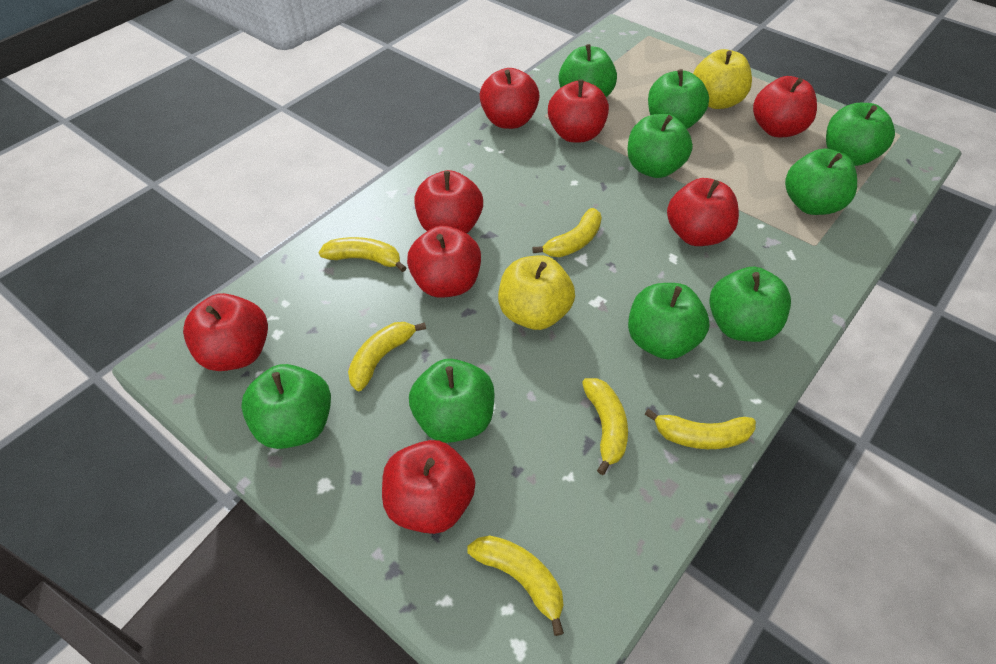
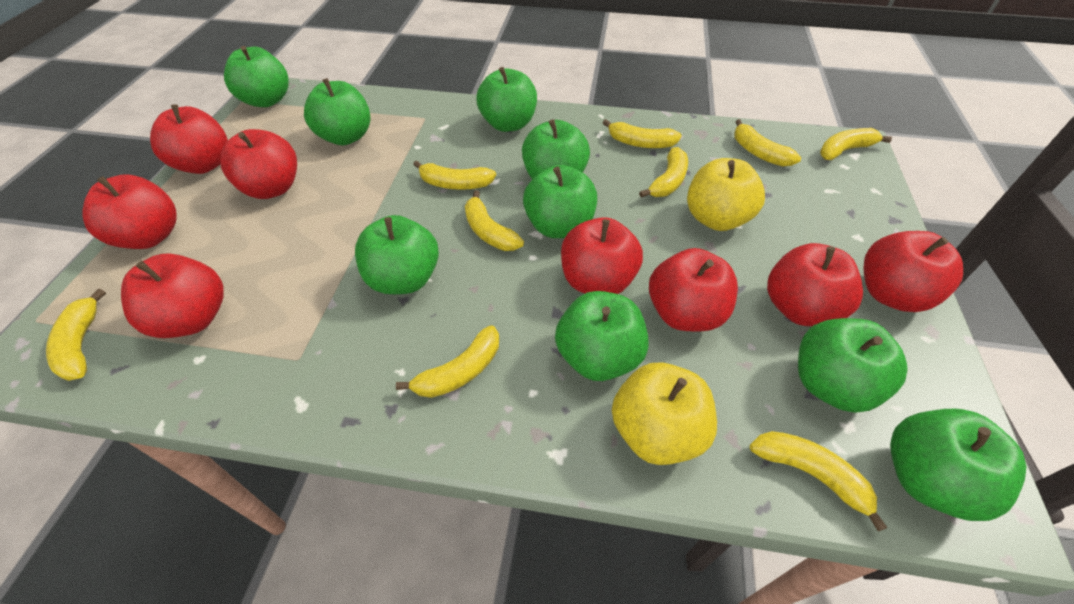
yellow banana: 6 -> 9

